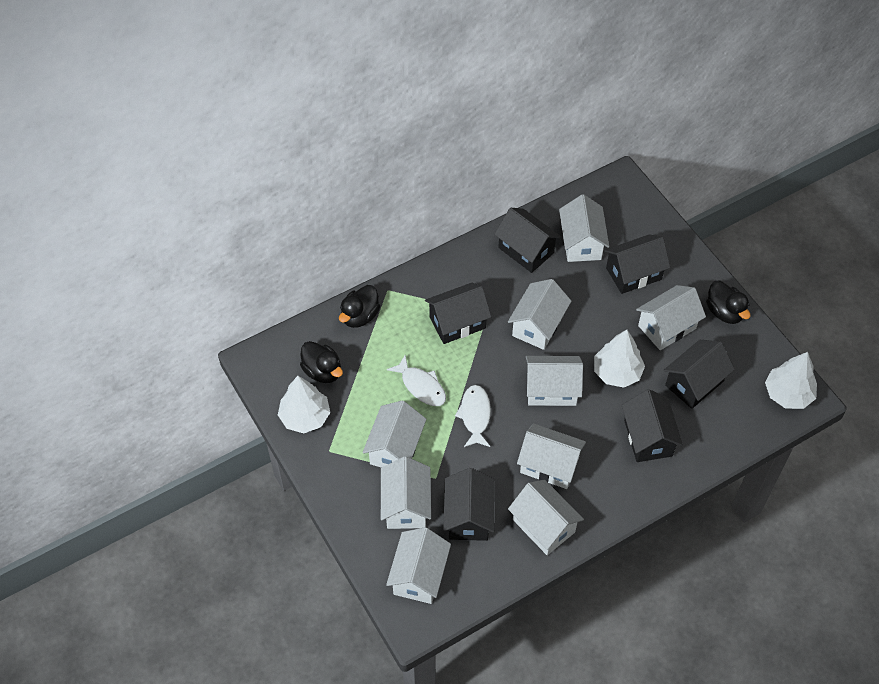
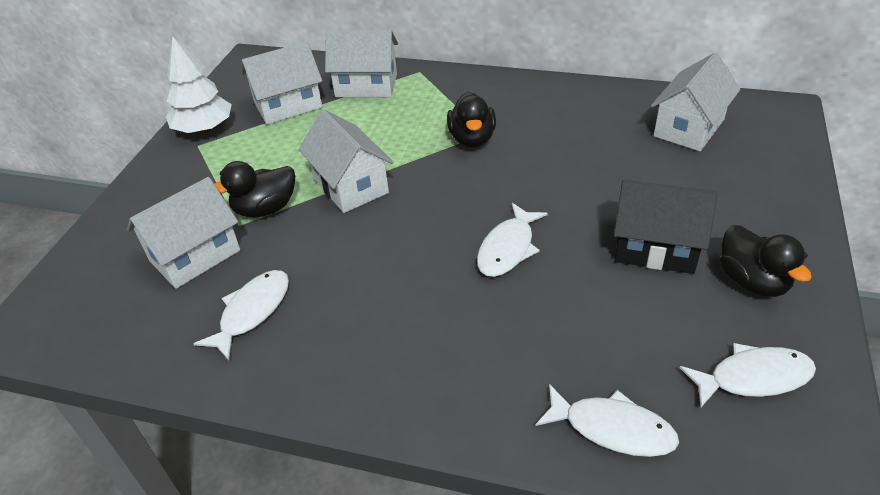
black house: 6 -> 1
white fish: 2 -> 4
white house: 9 -> 5
white tree: 3 -> 1

